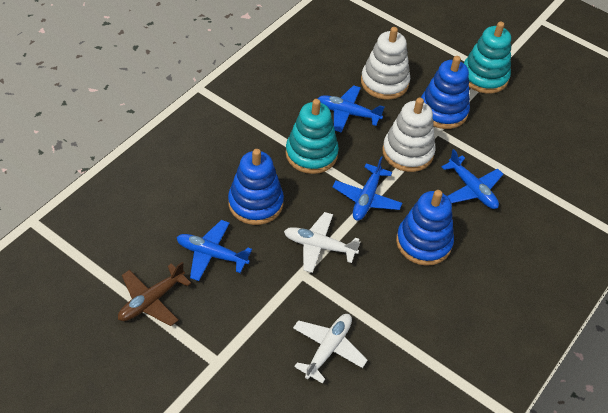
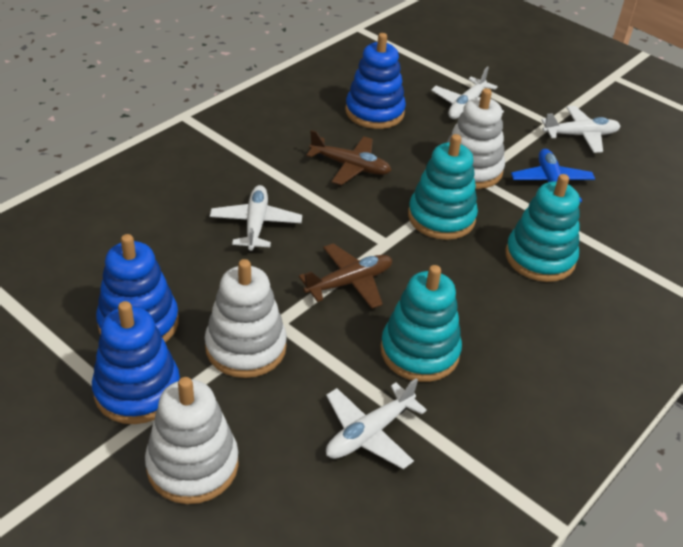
blue plane: 4 -> 1
brown plane: 1 -> 2
turquoise stacking toy: 2 -> 3
white plane: 2 -> 4
white stacking toy: 2 -> 3

